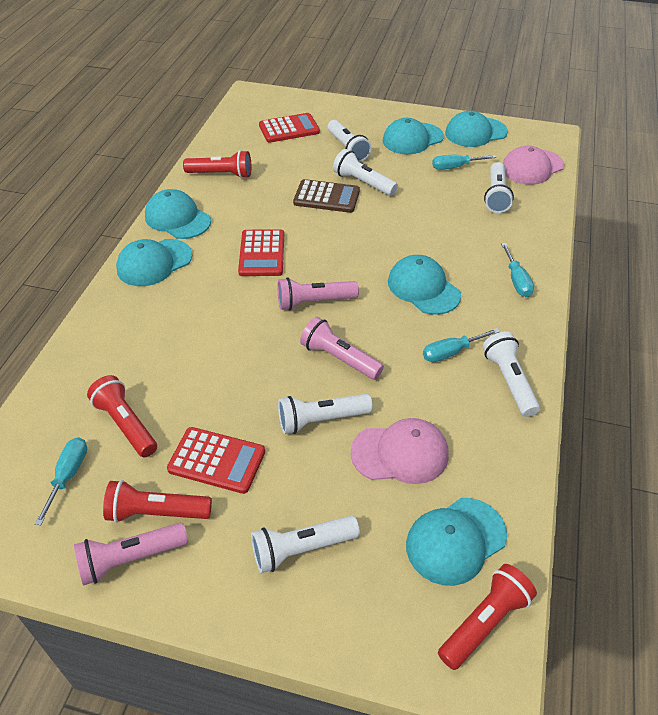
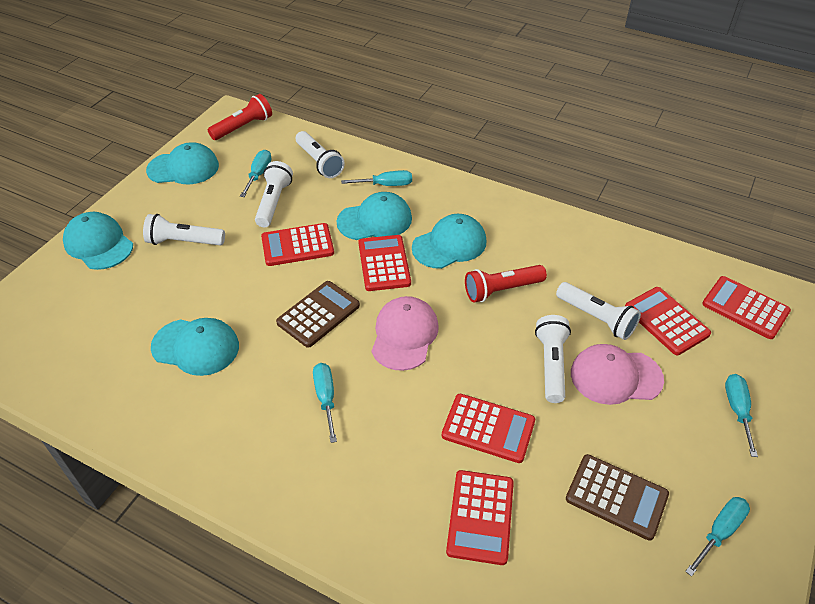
brown calculator: 1 -> 2
pink flashlight: 3 -> 0
red calculator: 3 -> 6
red flashlight: 4 -> 2
turquoise cap: 6 -> 5
turquoise screwdriver: 4 -> 5
white flashlight: 6 -> 5

